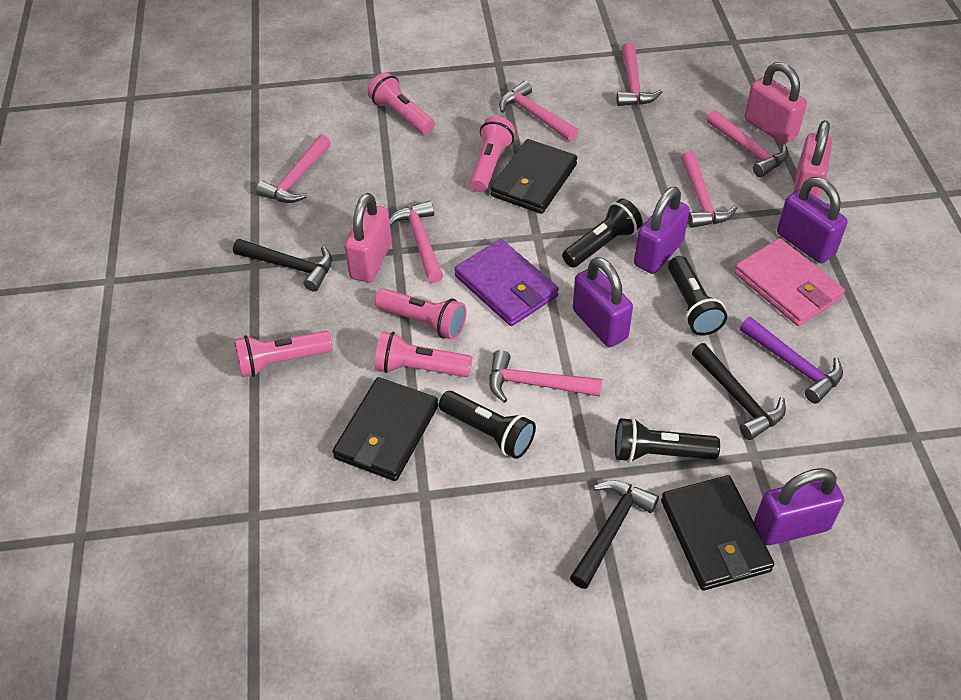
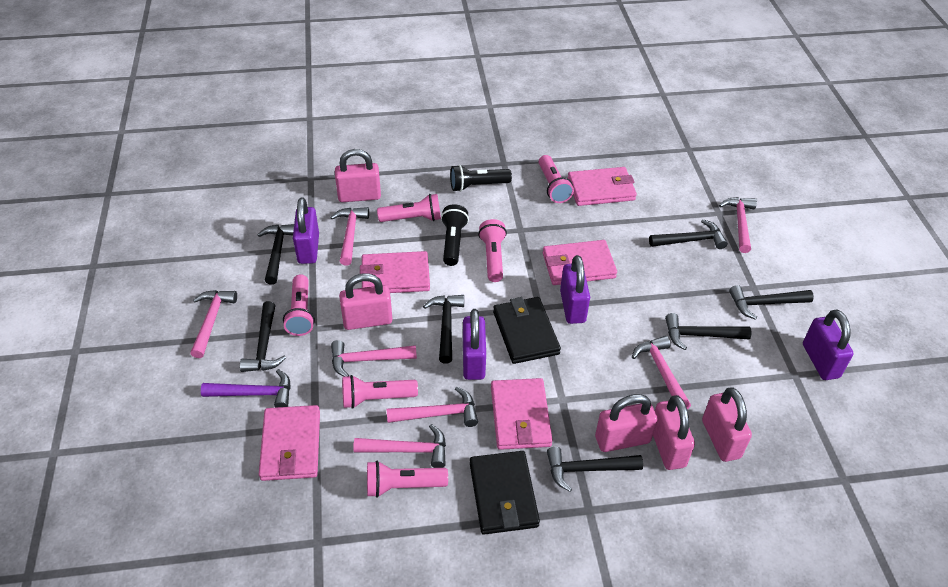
black flashlight: 4 -> 2
black hammer: 3 -> 7
black wallet: 3 -> 2
pink flashlight: 5 -> 6
pink padlock: 3 -> 5
pink wallet: 1 -> 5
purple wallet: 1 -> 0

